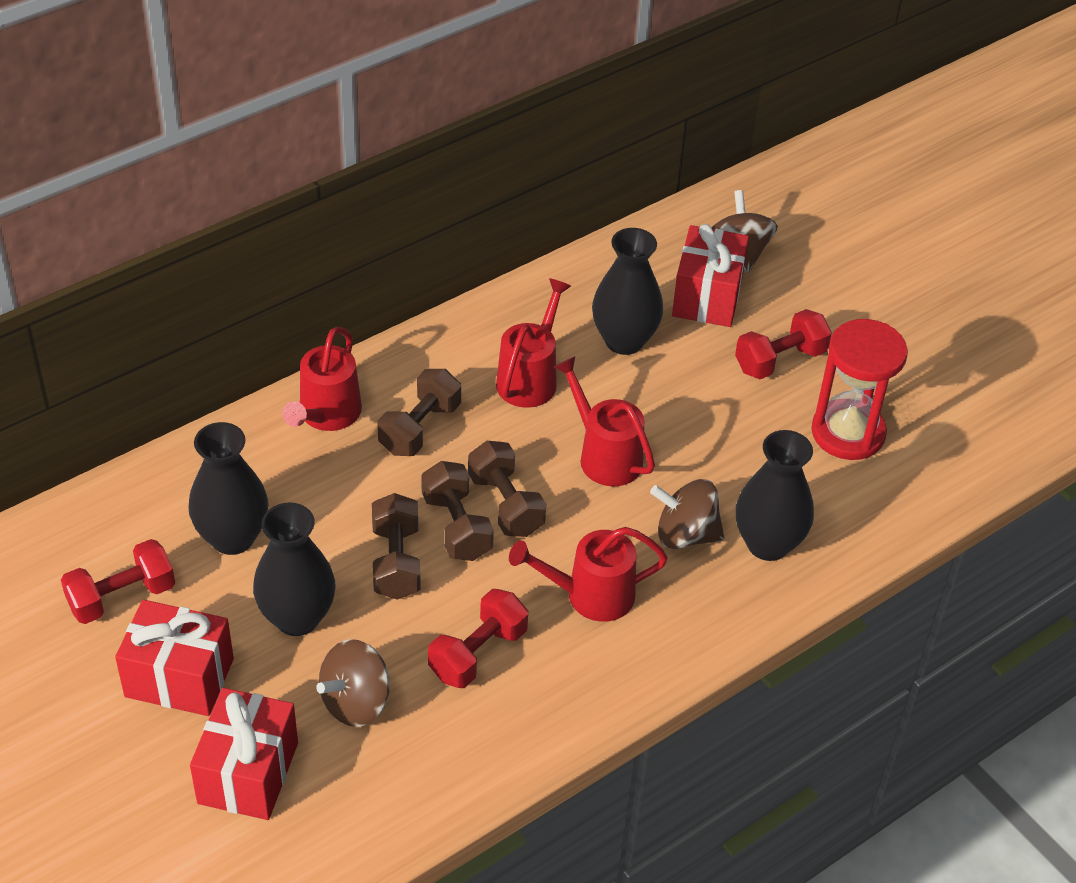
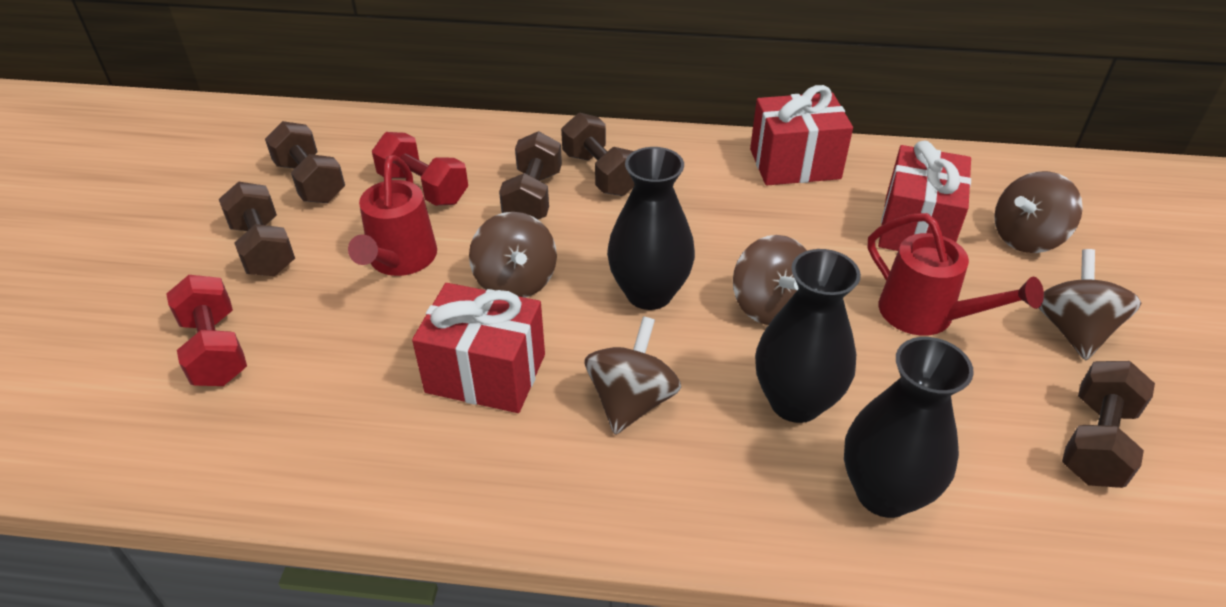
black vase: 4 -> 3
brown dumbbell: 4 -> 5
brown spinning top: 3 -> 5
red dumbbell: 3 -> 2
red hourglass: 1 -> 0
red watering can: 4 -> 2

